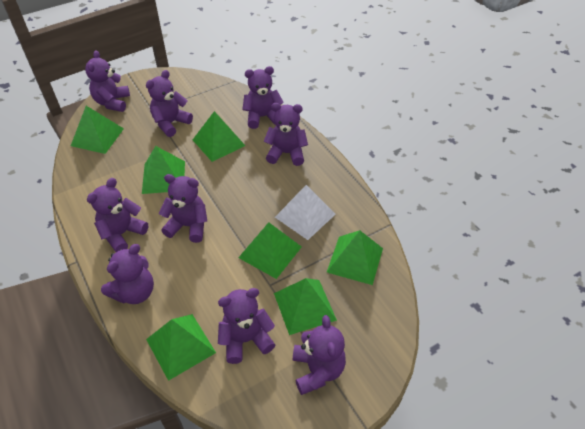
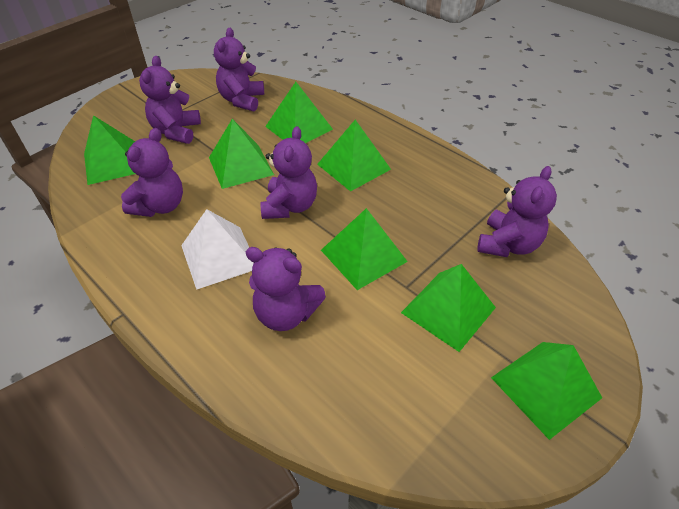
purple teddy bear: 9 -> 6

